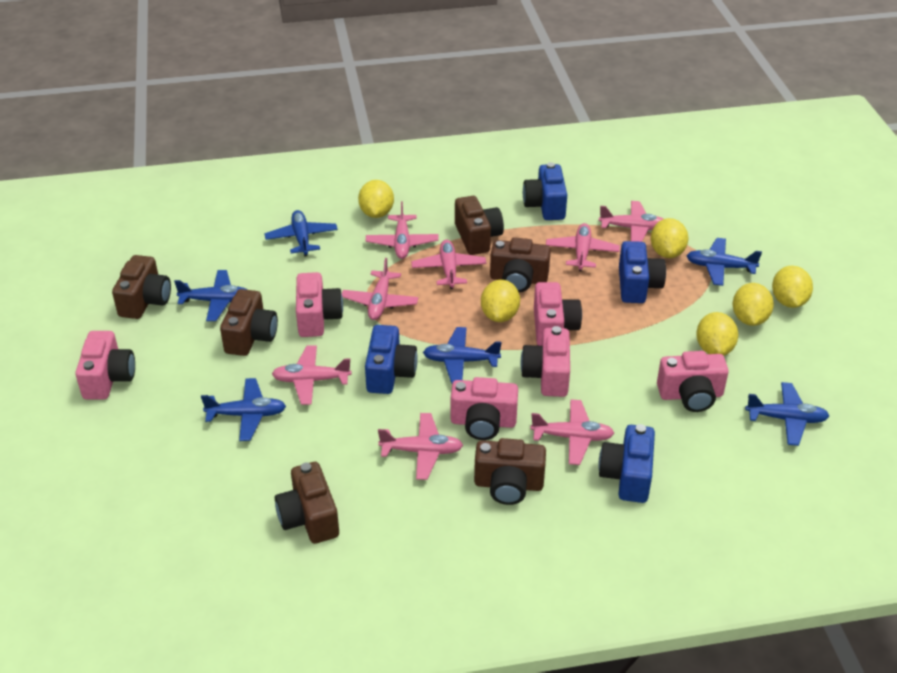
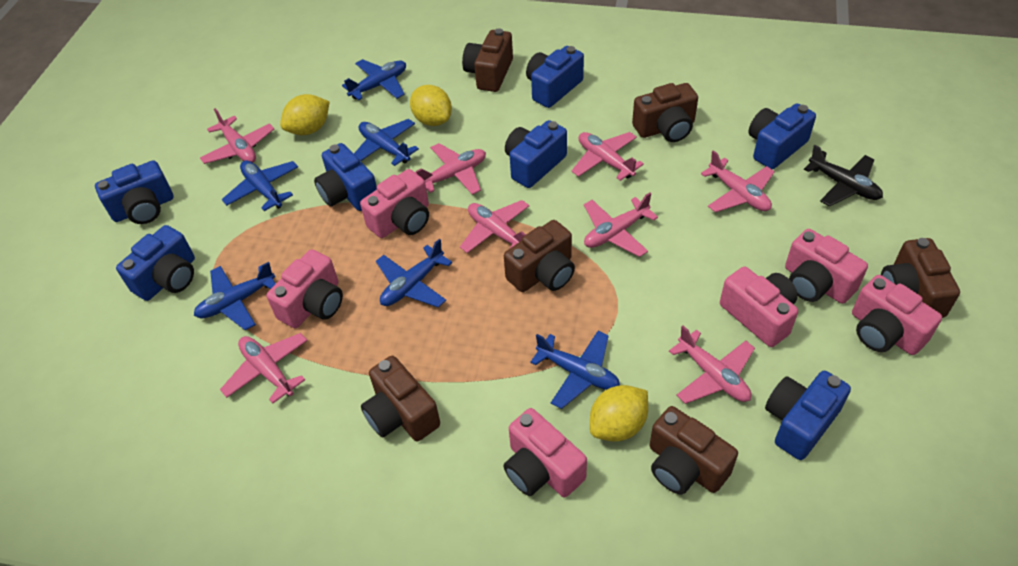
black plane: 0 -> 1
blue camera: 4 -> 7
yellow lemon: 6 -> 3

